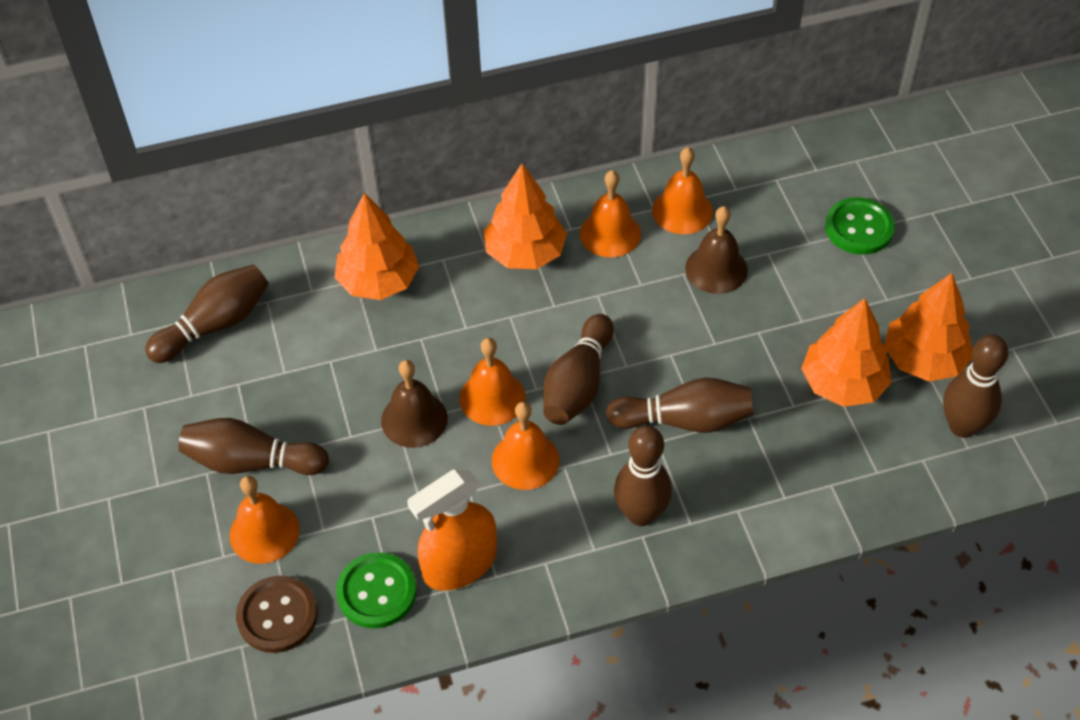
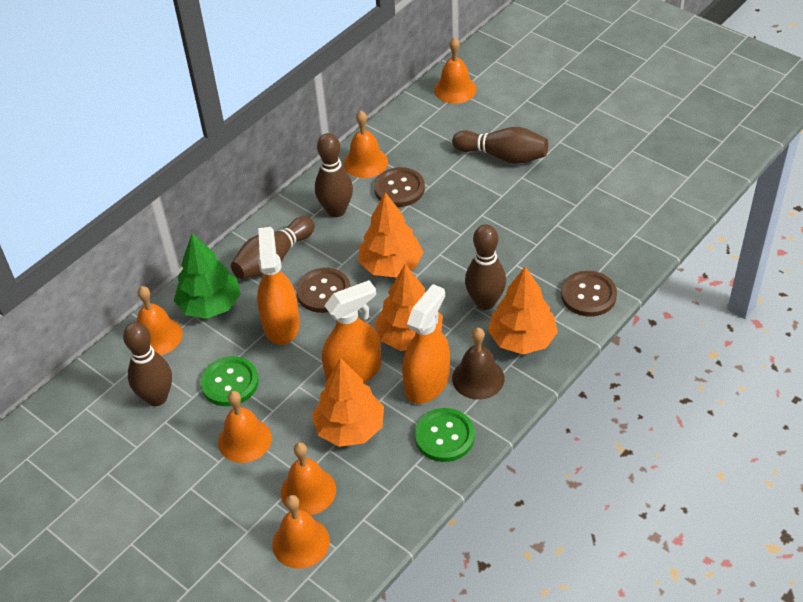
brown bell: 2 -> 1
brown bowling pin: 6 -> 5
brown button: 1 -> 3
green tree: 0 -> 1
orange bell: 5 -> 6
orange spray bottle: 1 -> 3

